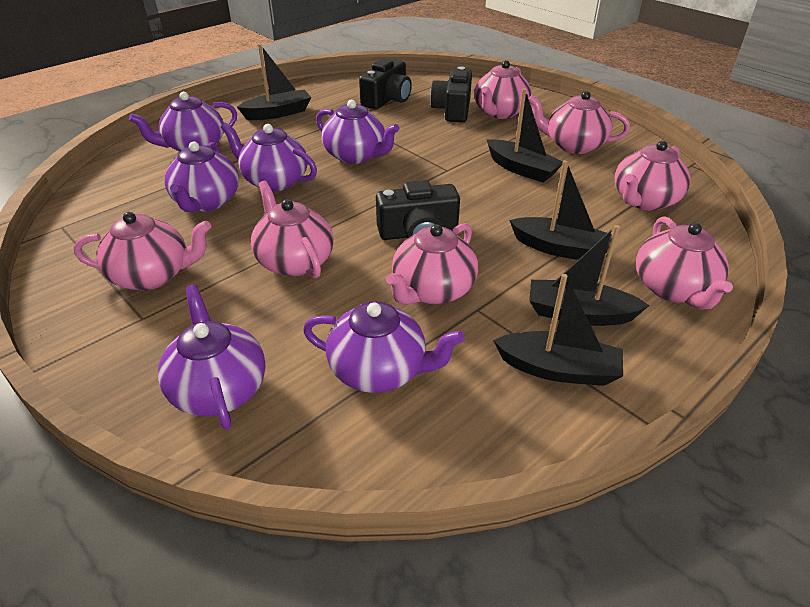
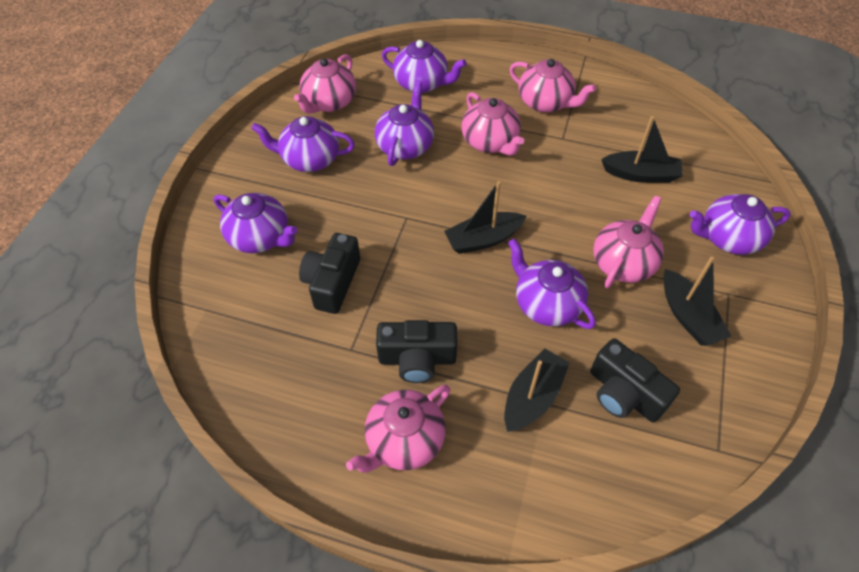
black boat: 5 -> 4
pink teapot: 7 -> 5

